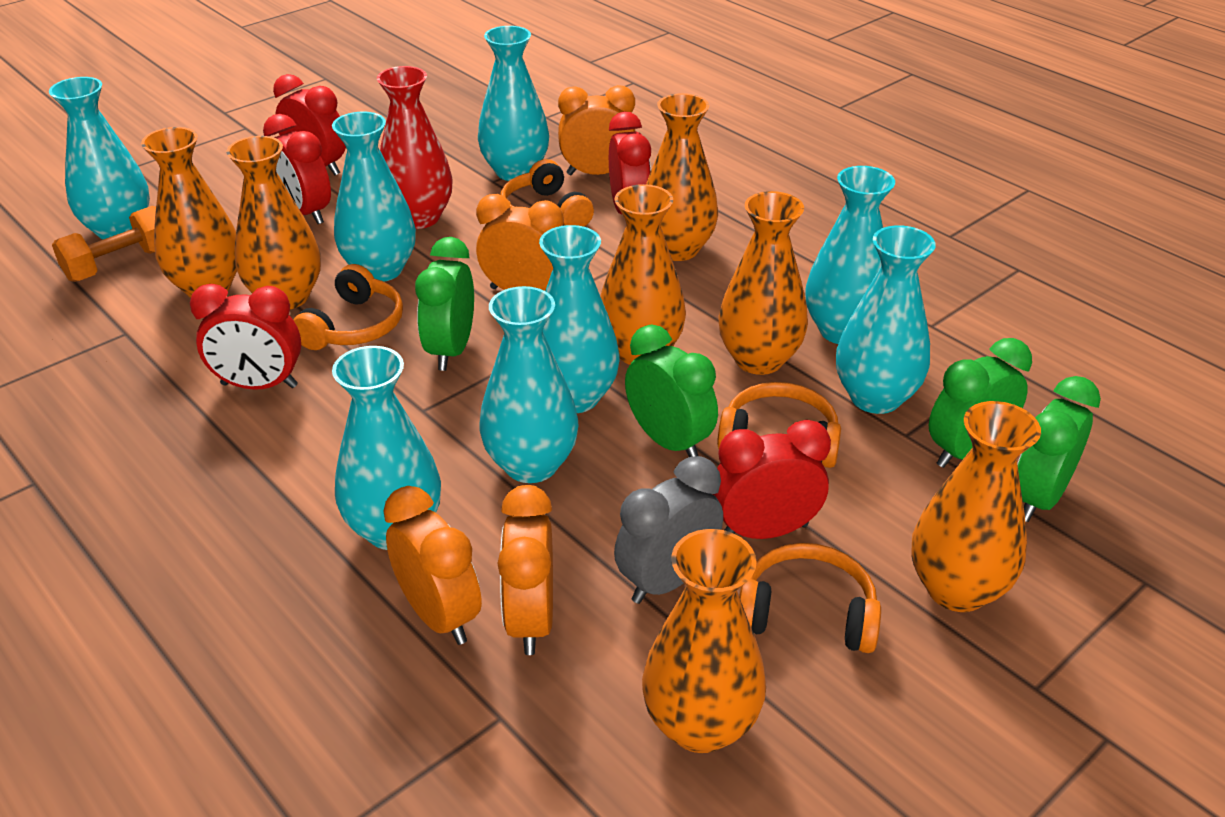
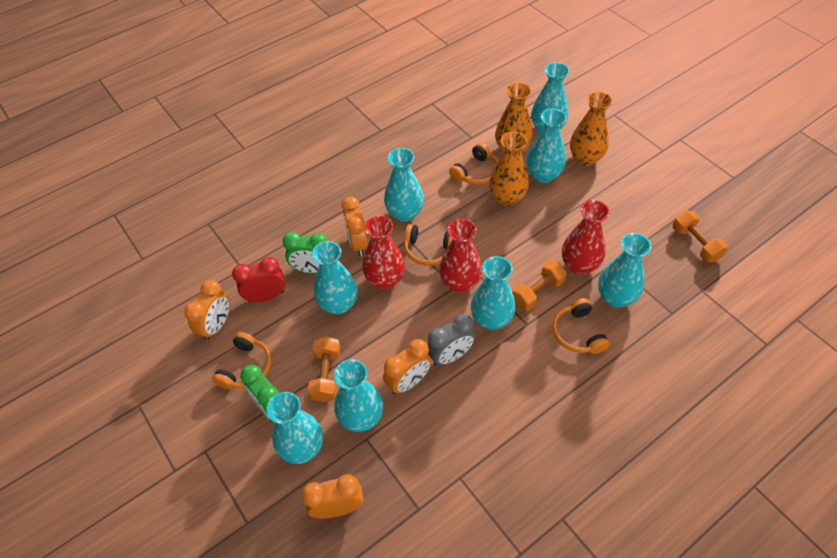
green clock: 4 -> 2
orange dumbbell: 1 -> 3
orange vase: 7 -> 3
red clock: 5 -> 1
red vase: 1 -> 3

